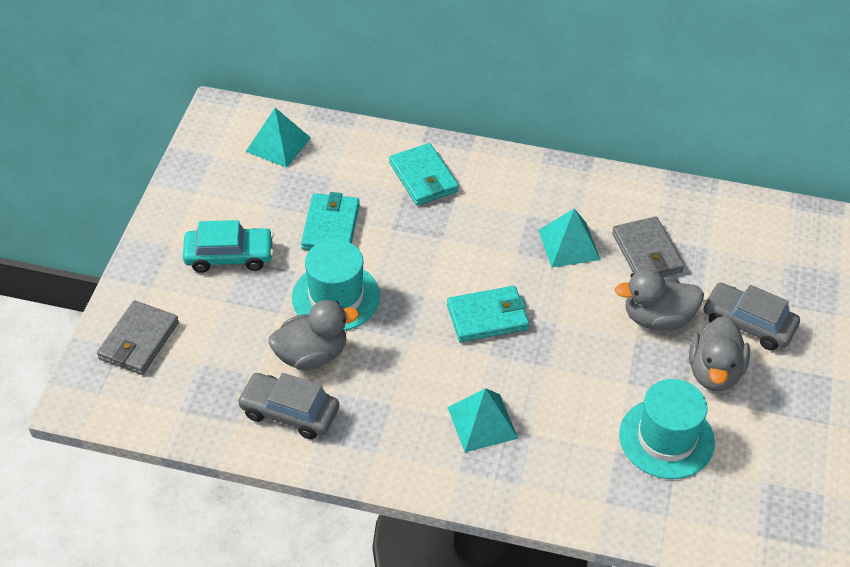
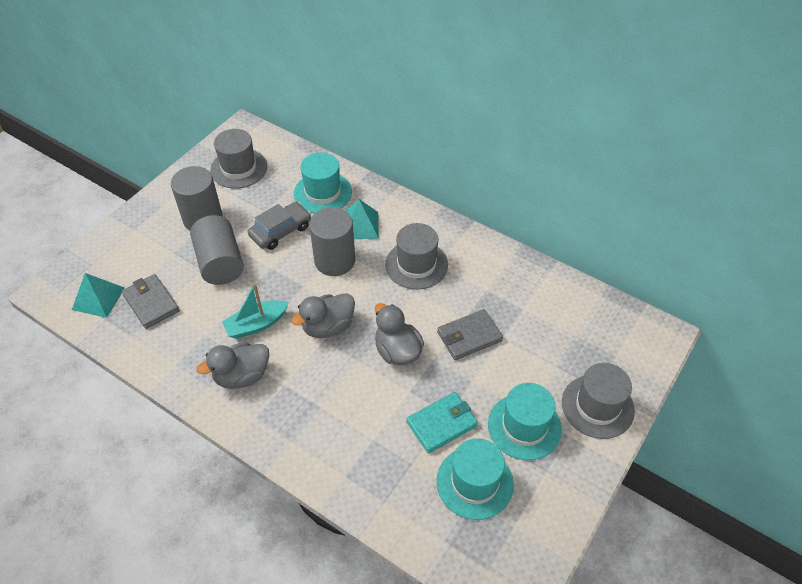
grey car: 2 -> 1
grey cylinder: 0 -> 3
grey hat: 0 -> 3
turquoise boat: 0 -> 1
turquoise car: 1 -> 0
turquoise hat: 2 -> 3
turquoise pyramid: 3 -> 2
turquoise wallet: 3 -> 1

